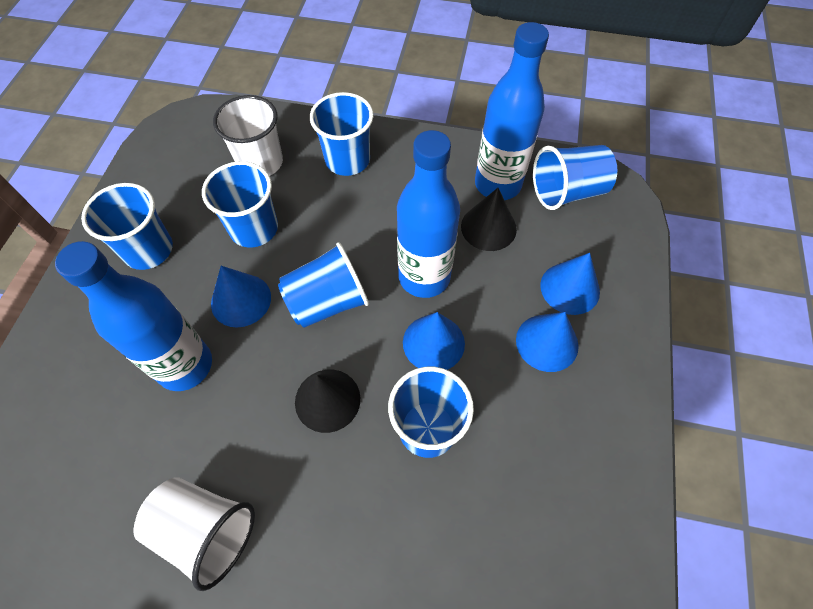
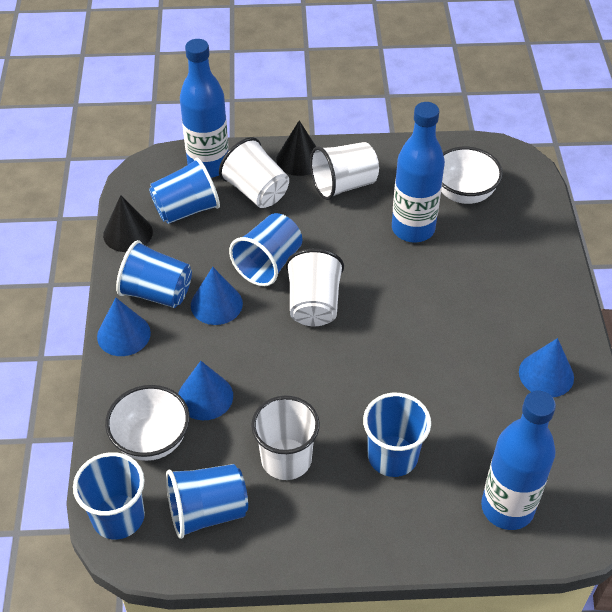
white bowl: 0 -> 2
white cup: 2 -> 4

